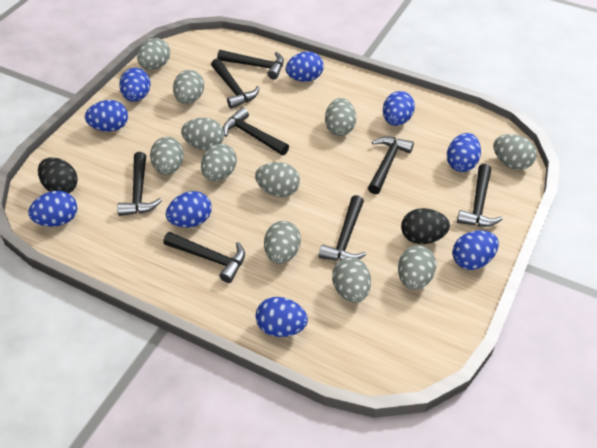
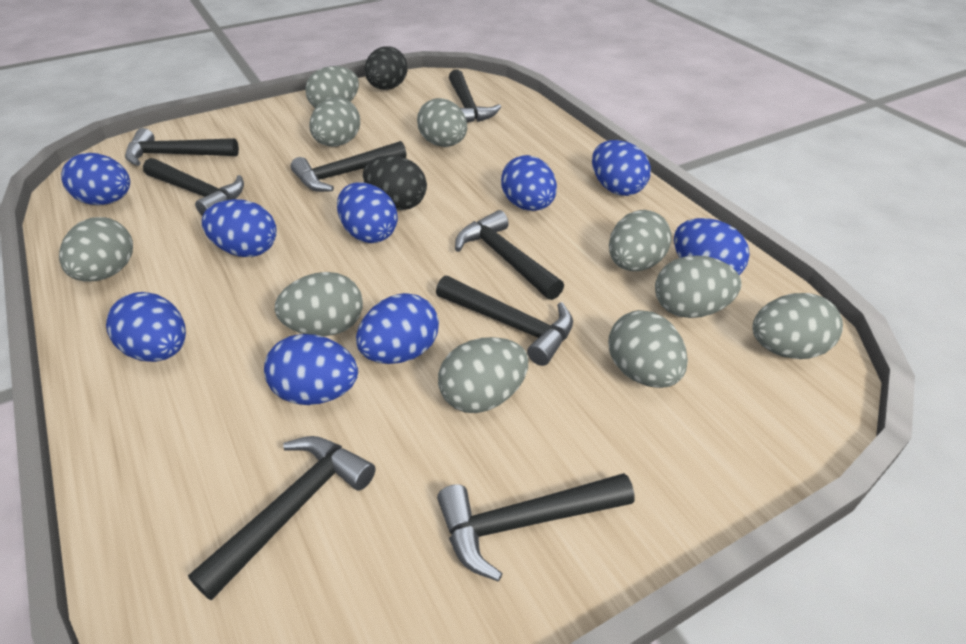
grey egg: 11 -> 10

